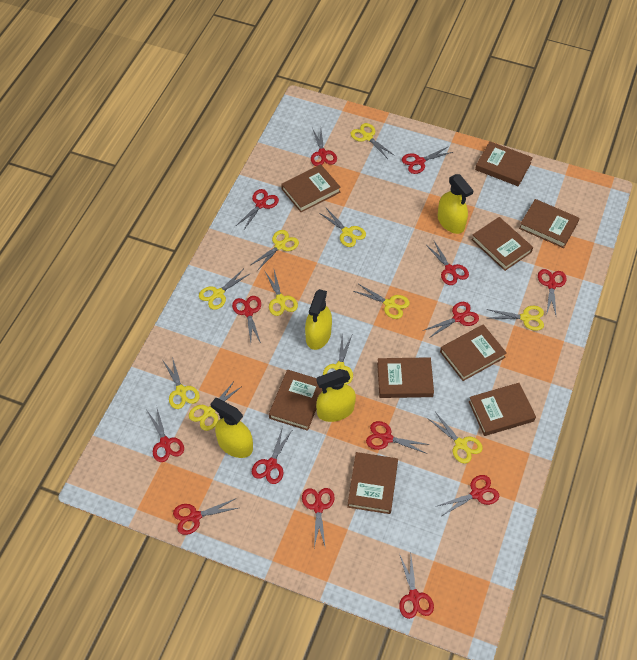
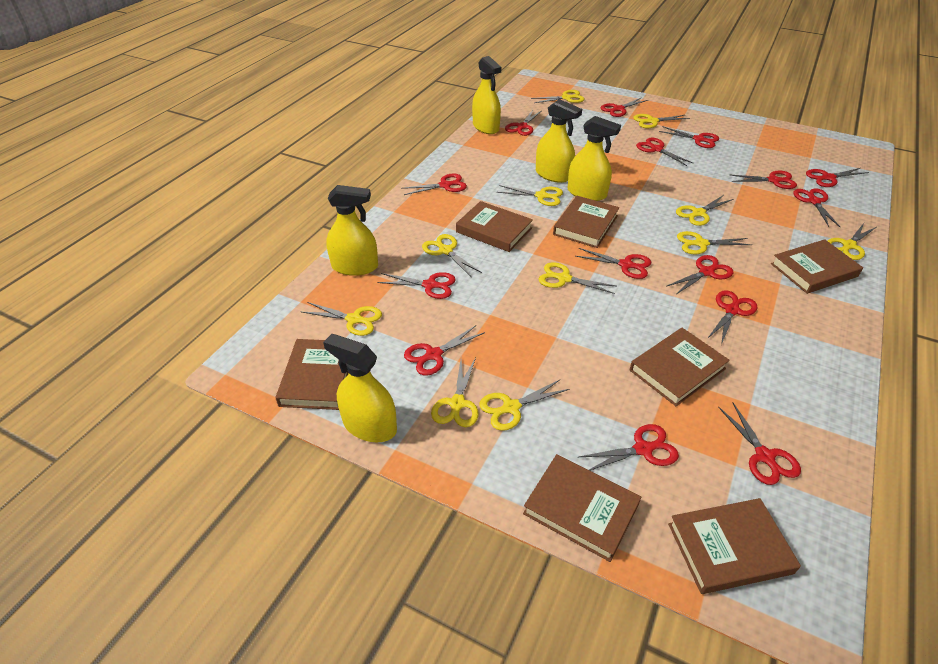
brown book: 9 -> 7
red scissors: 14 -> 15
yellow spray bottle: 4 -> 5

